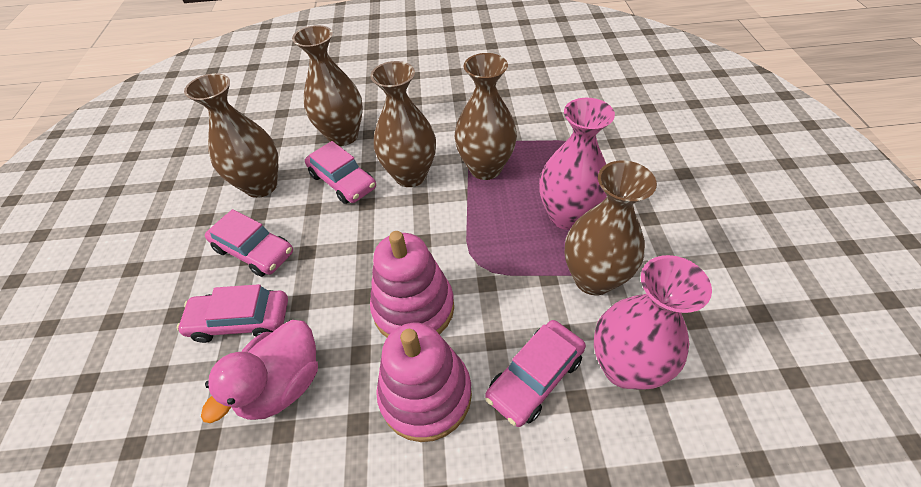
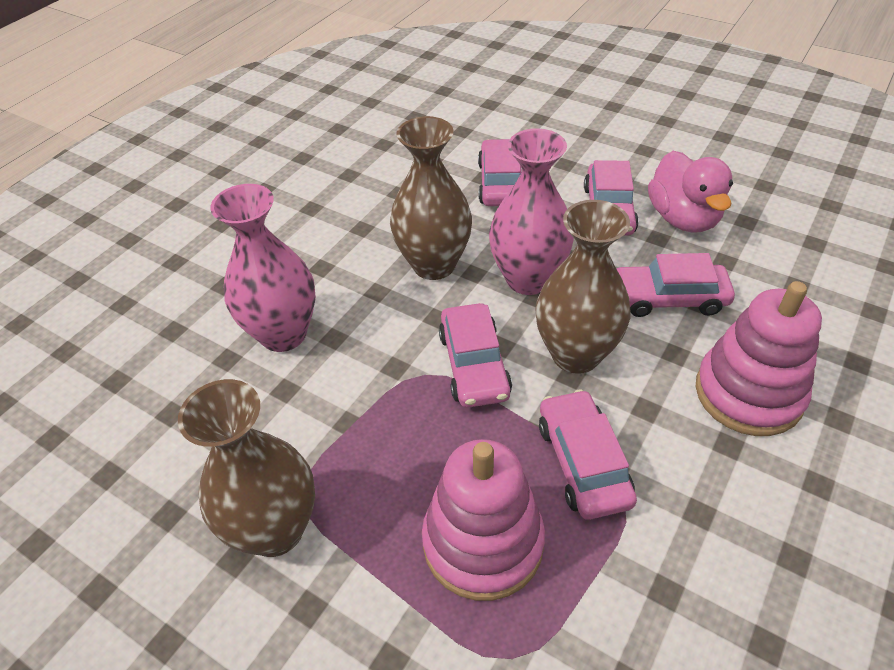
brown vase: 5 -> 3
pink car: 4 -> 5

